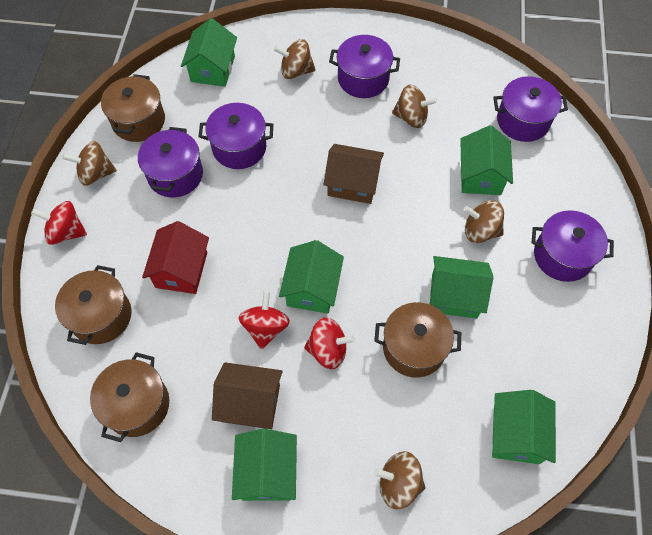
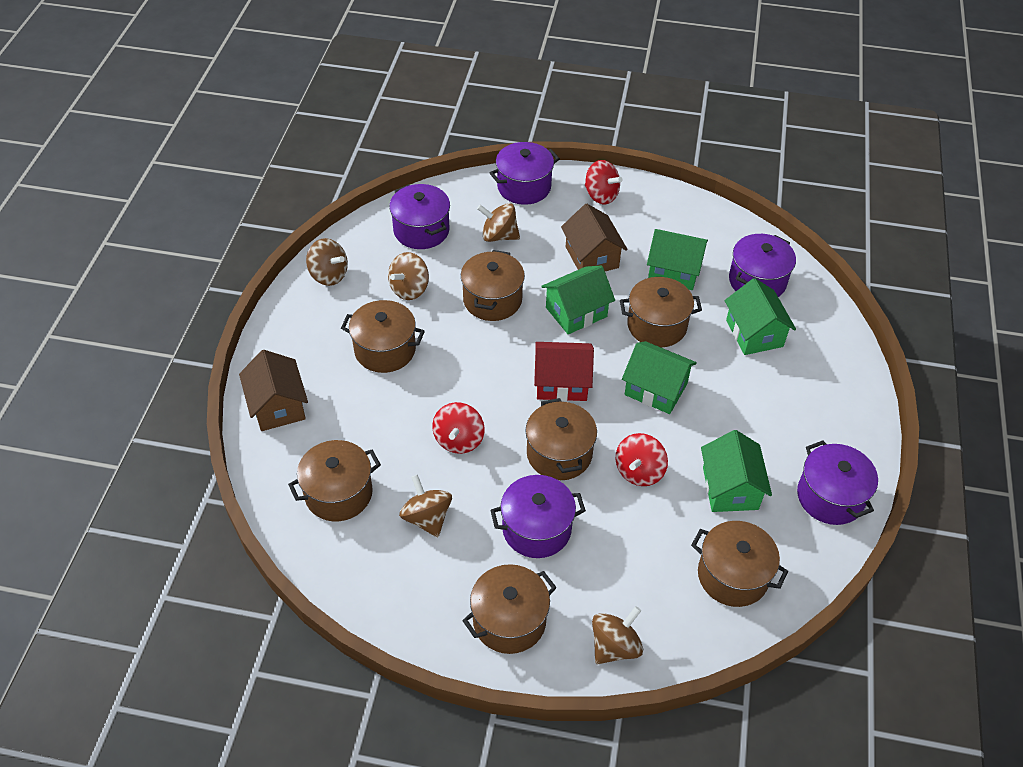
brown pot: 4 -> 7
green house: 6 -> 5

